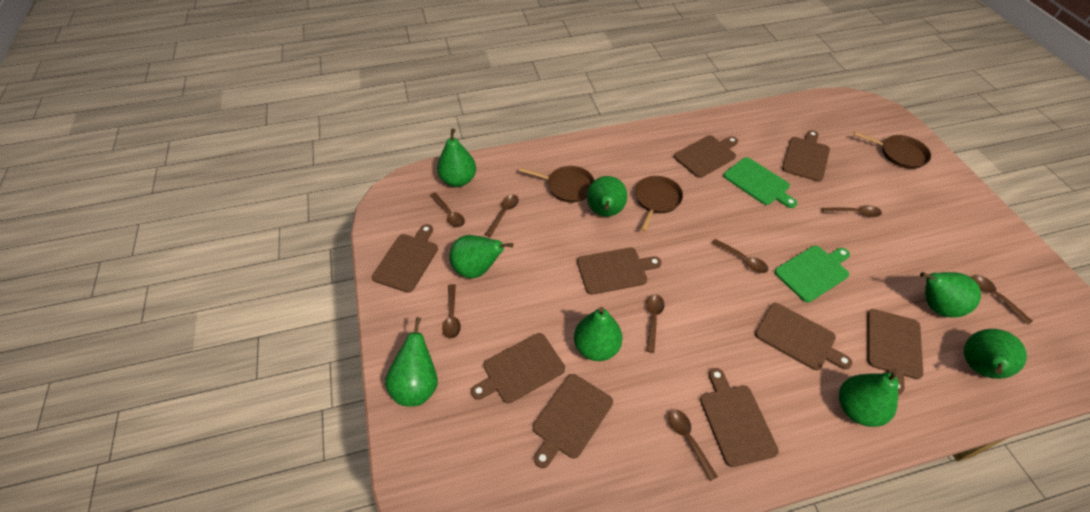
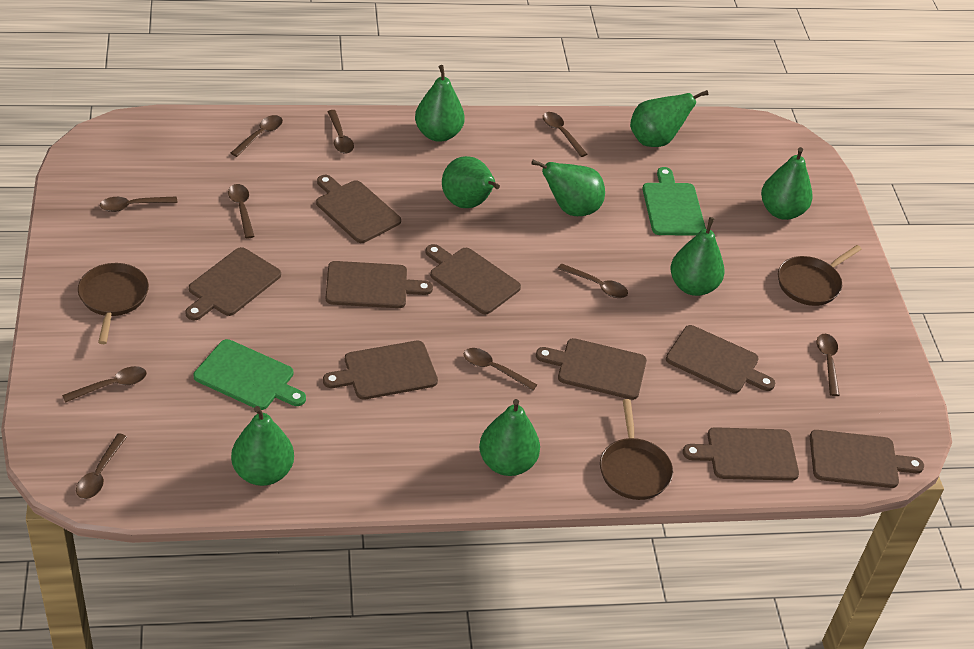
brown spoon: 8 -> 10

